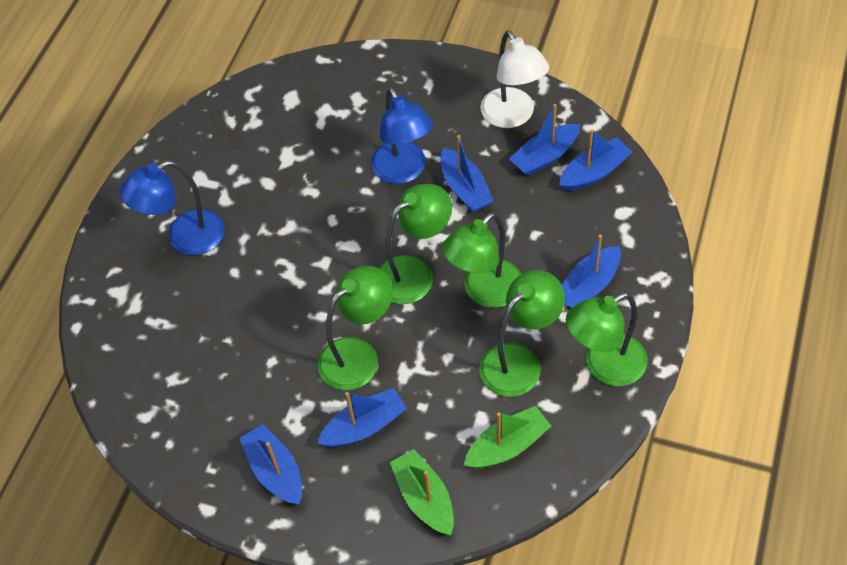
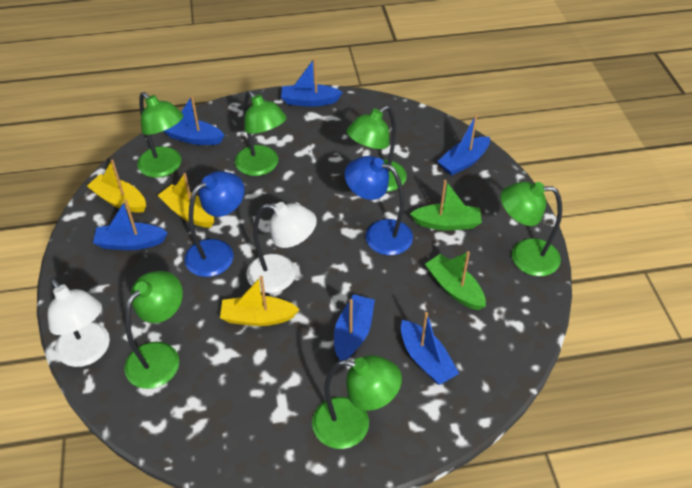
green lamp: 5 -> 6
white lamp: 1 -> 2
yellow boat: 0 -> 3

